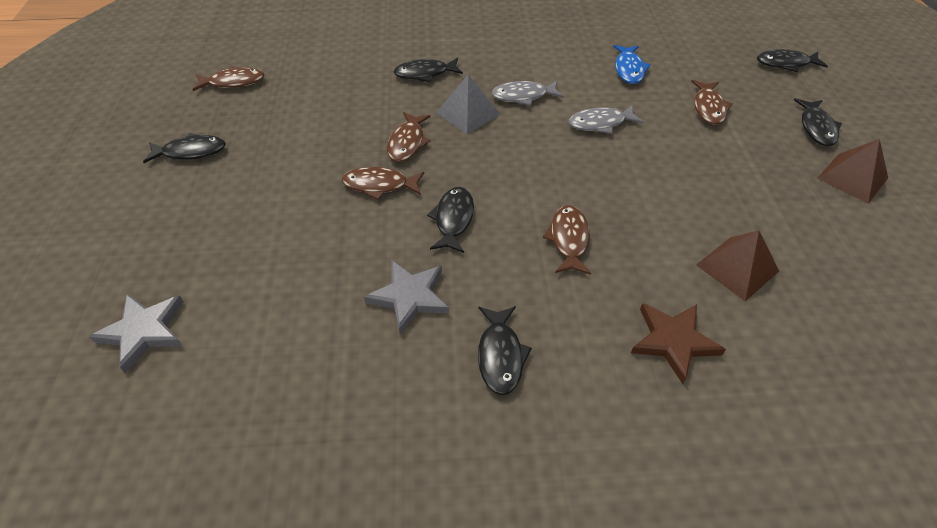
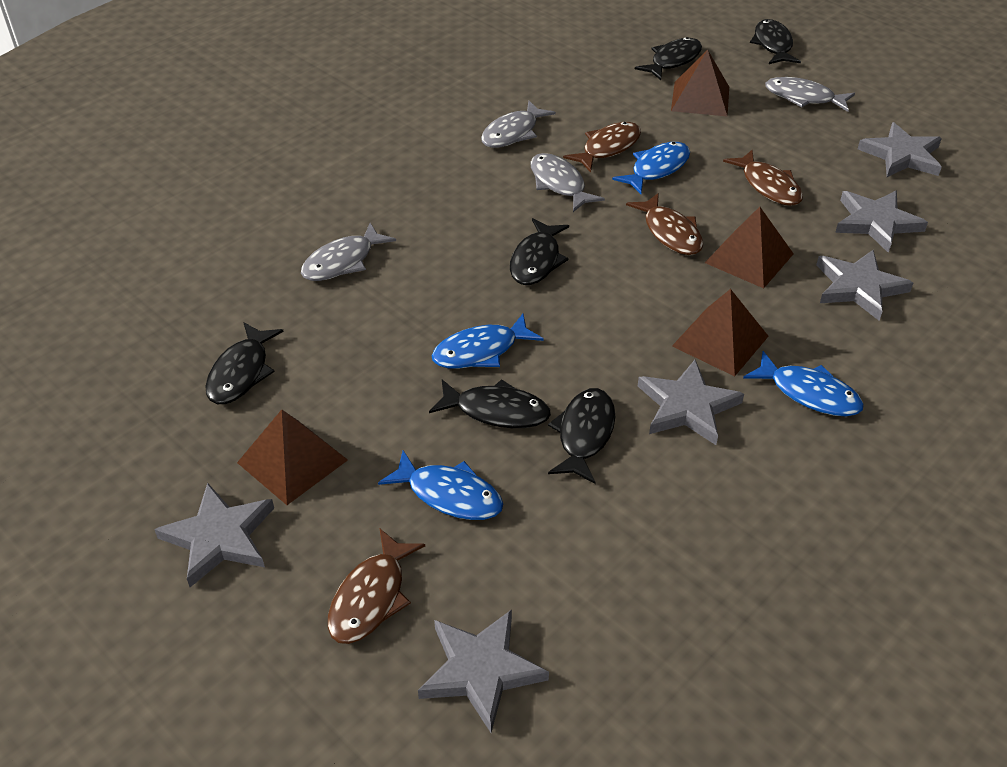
blue fish: 1 -> 4
brown fish: 5 -> 4
brown pyramid: 2 -> 4
brown star: 1 -> 0
grey fish: 2 -> 4
grey pyramid: 1 -> 0
grey star: 2 -> 6

